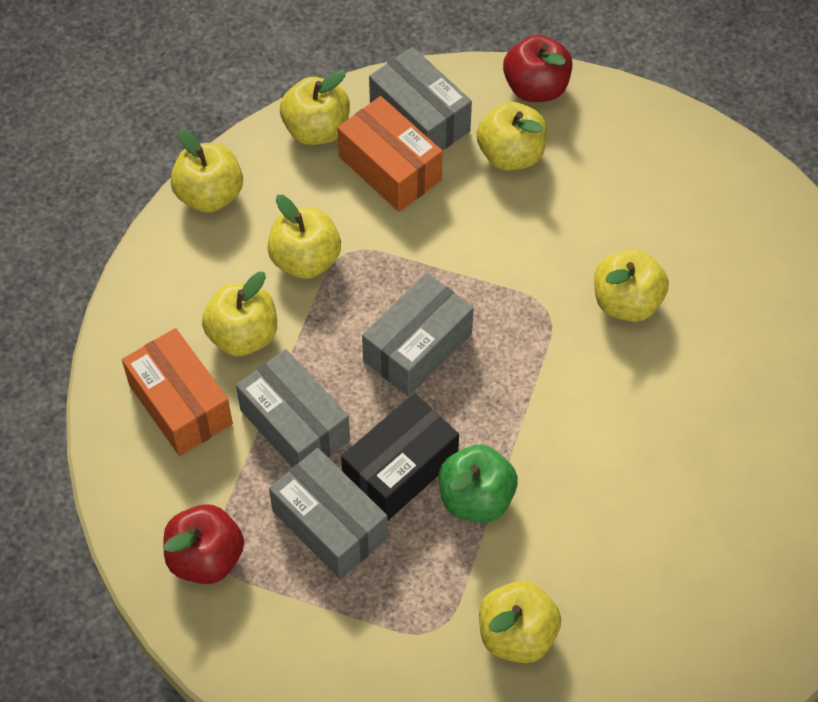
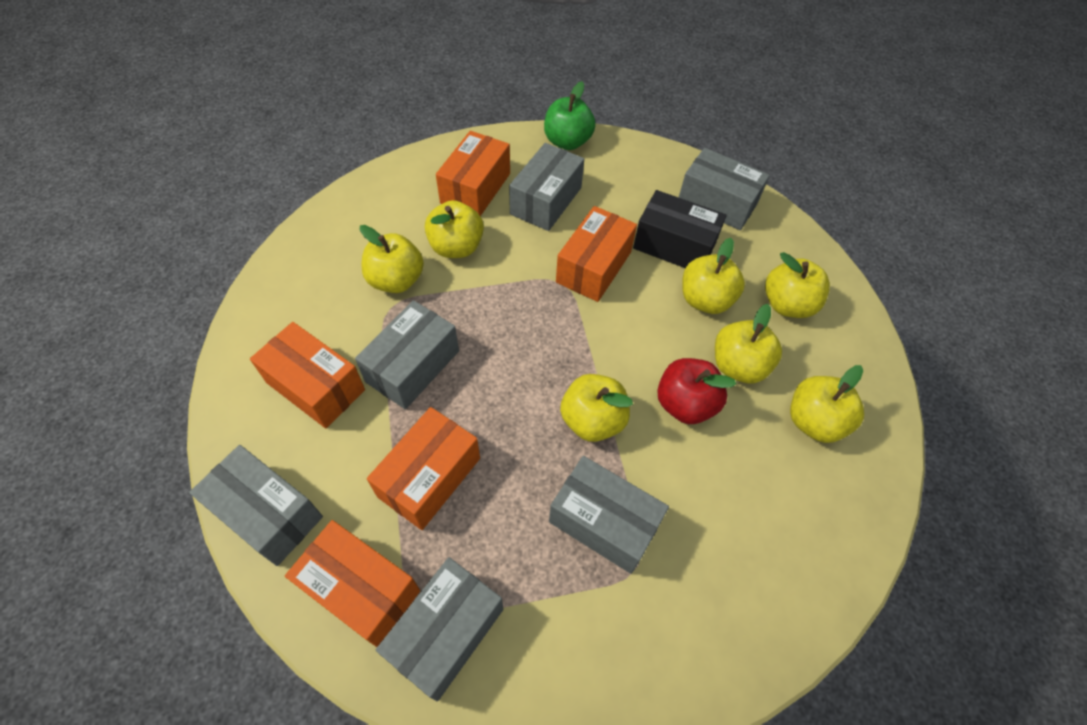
grey box: 4 -> 6
orange box: 2 -> 5
red apple: 2 -> 1

